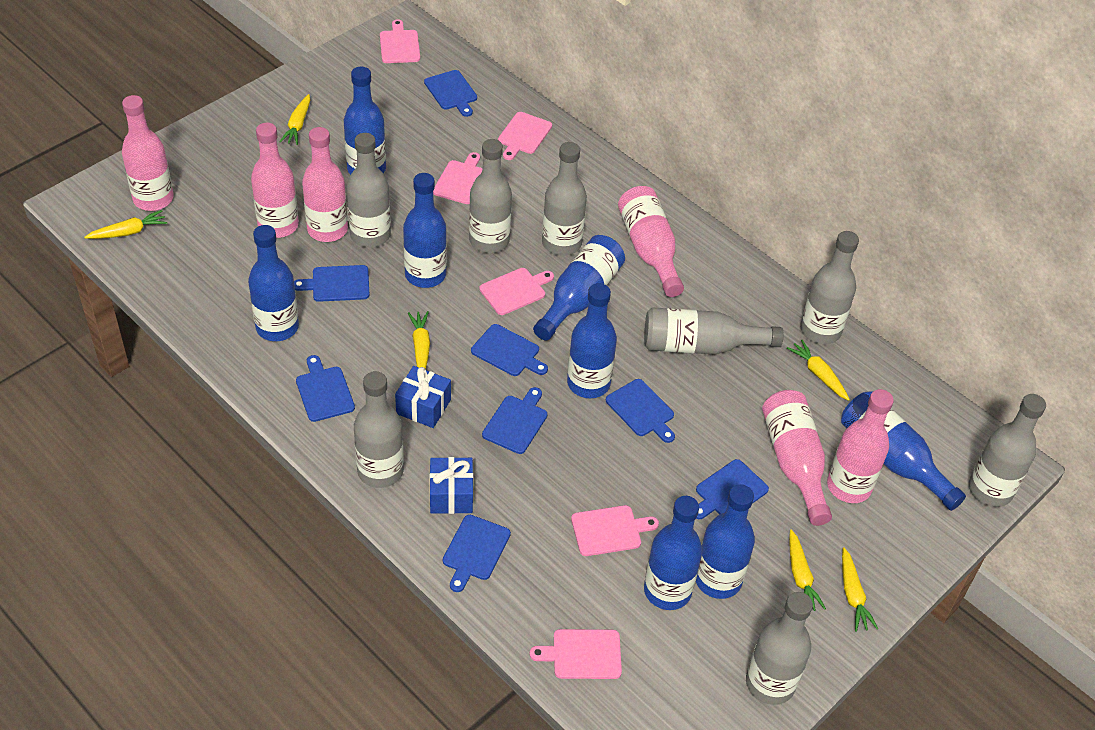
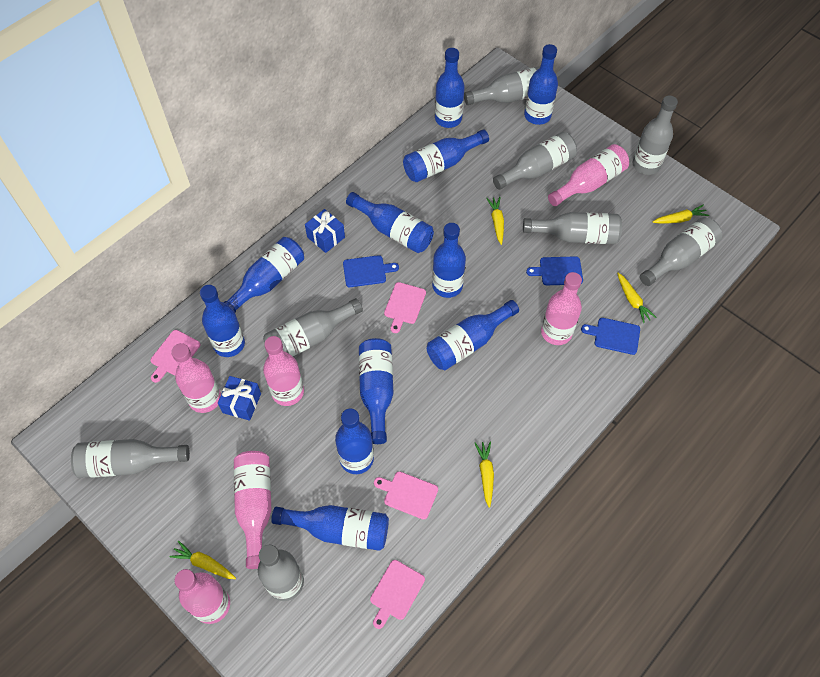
blue bottle: 8 -> 11
blue cutting board: 8 -> 3
pink cutting board: 6 -> 4
yellow carrot: 6 -> 5

